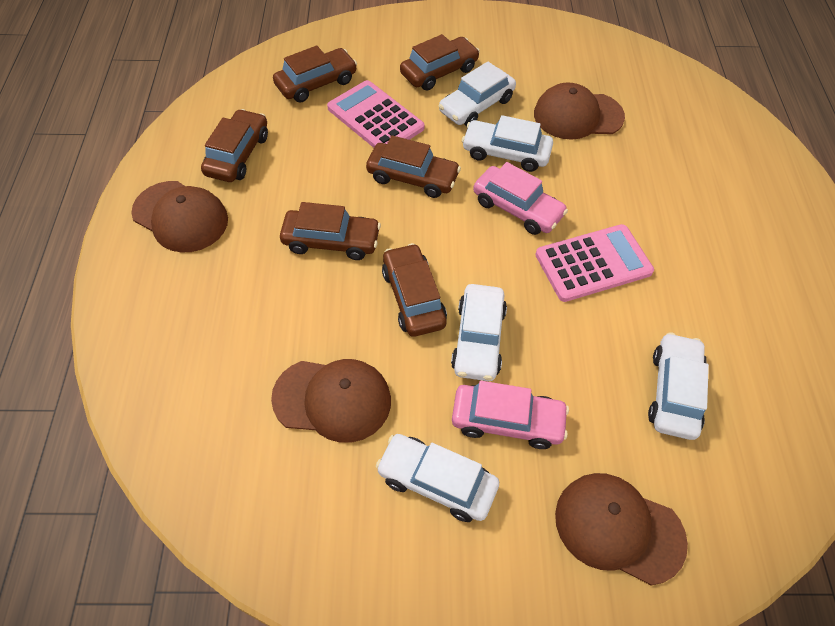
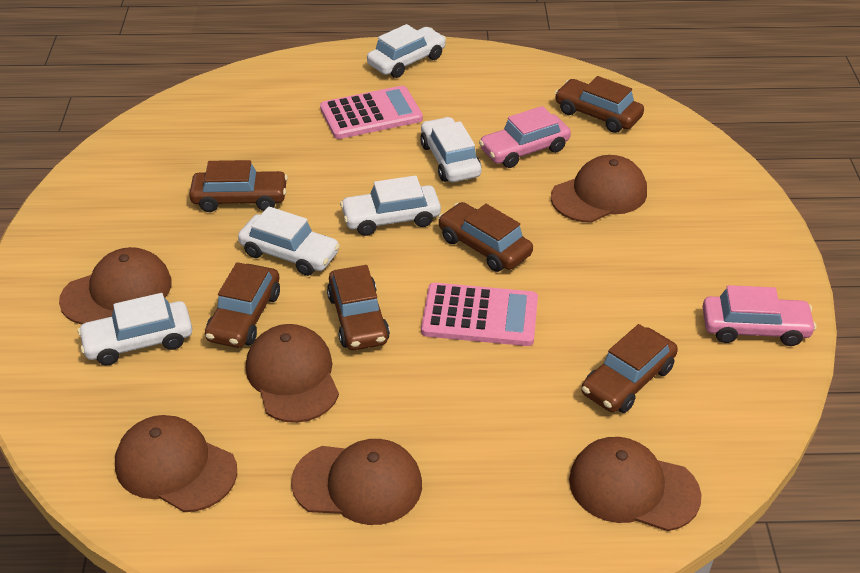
brown cap: 4 -> 6

